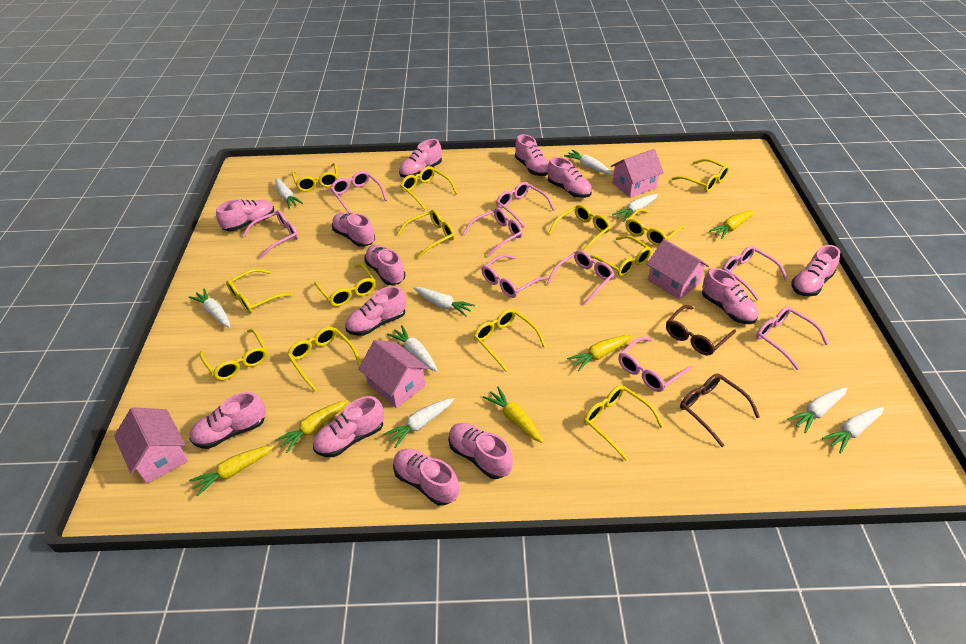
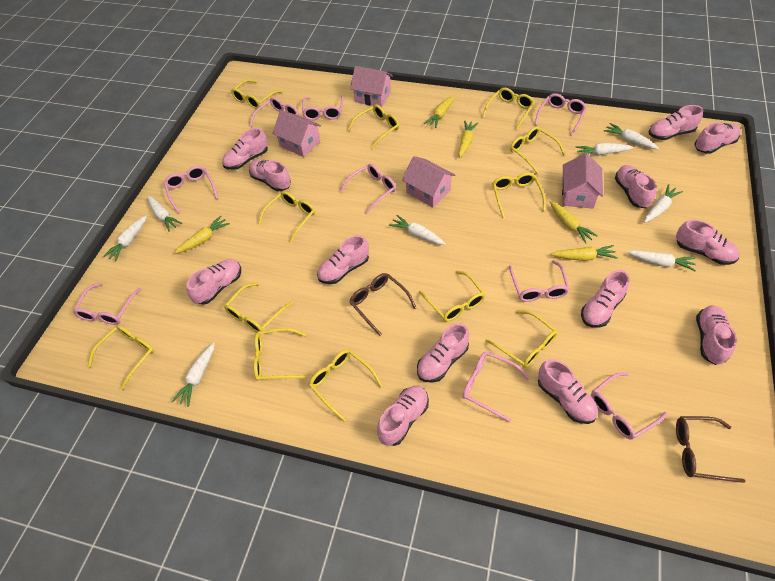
white carrot: 9 -> 8
yellow glasses: 13 -> 12

